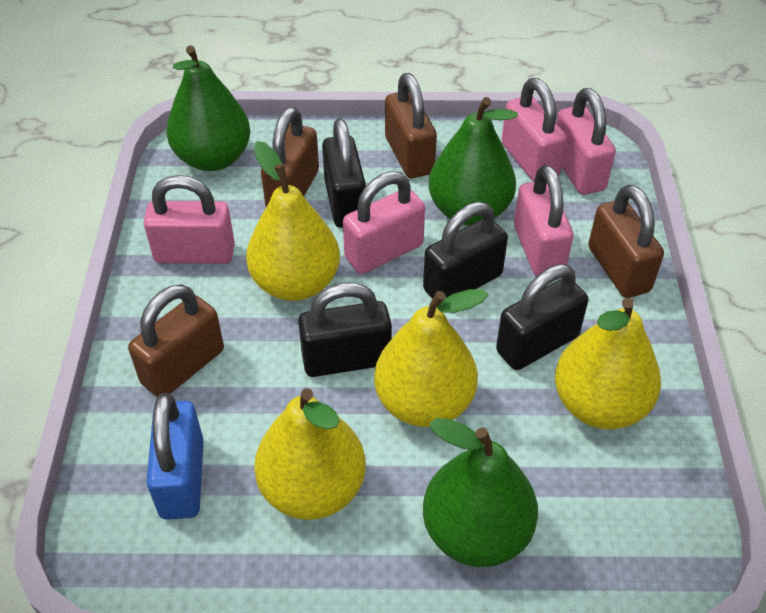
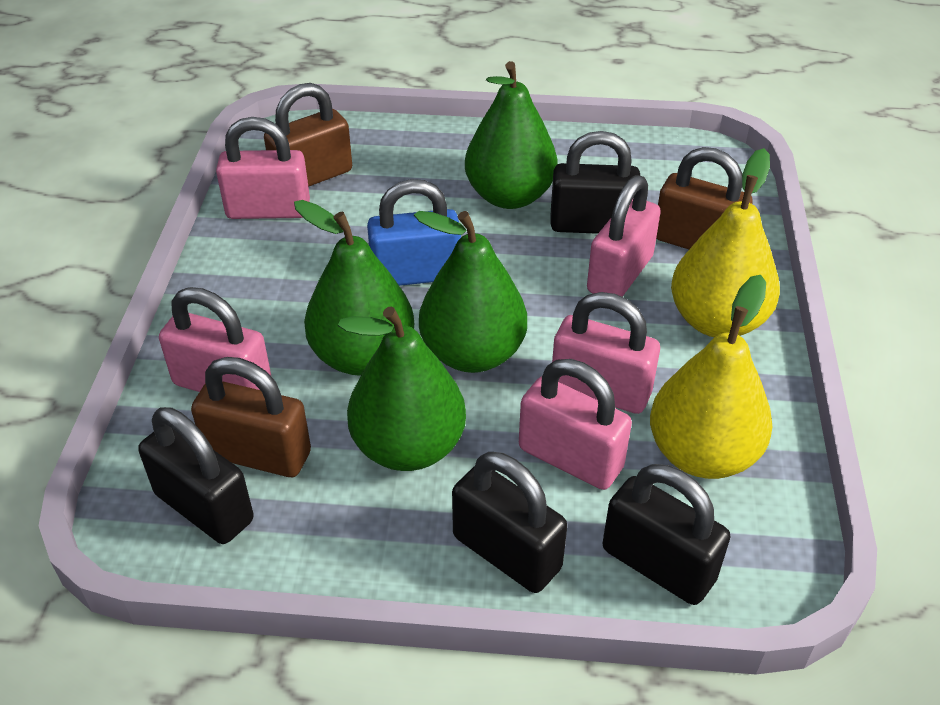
brown padlock: 4 -> 3
green pear: 3 -> 4
yellow pear: 4 -> 2

